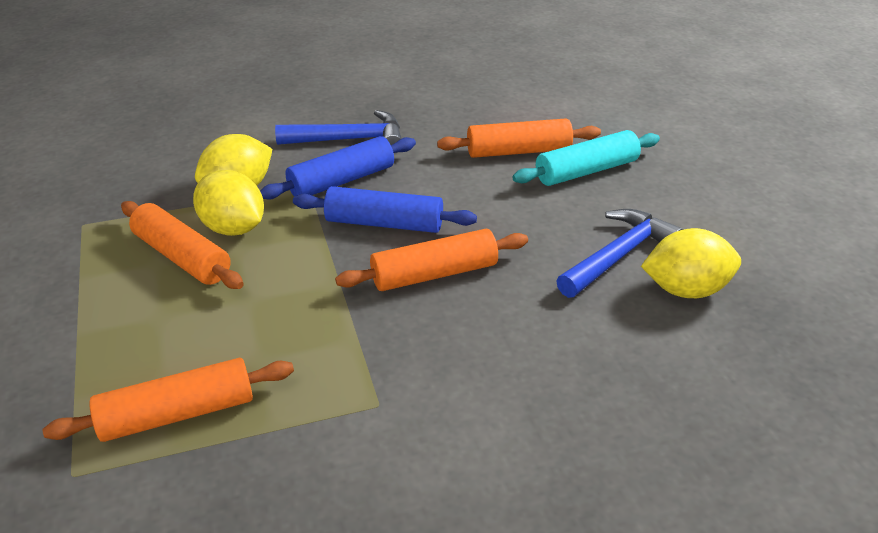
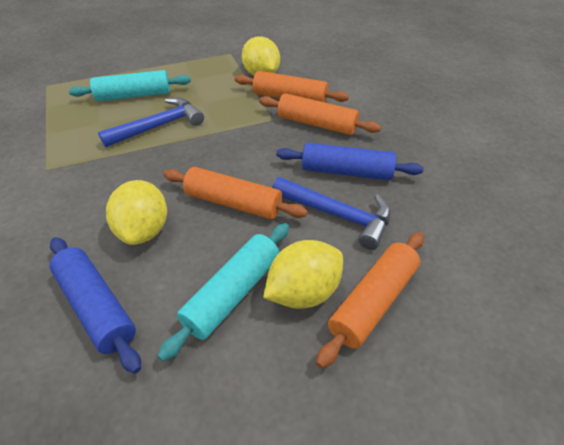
turquoise rolling pin: 1 -> 2

